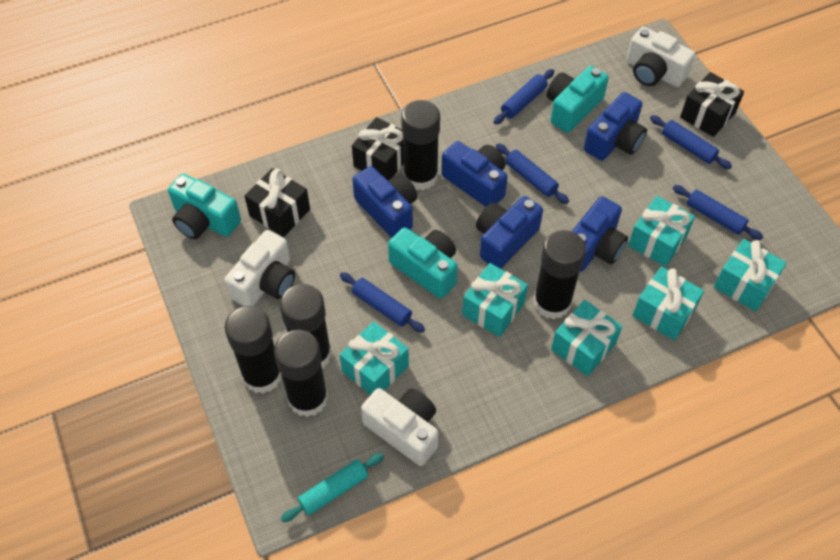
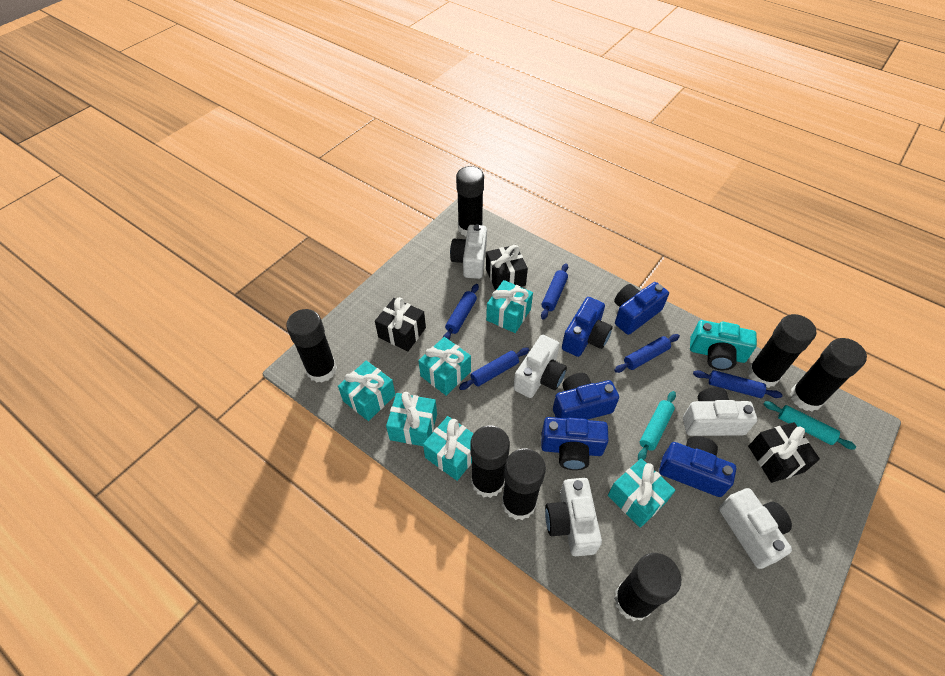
black glue stick: 5 -> 7
turquoise camera: 3 -> 1
turquoise rolling pin: 1 -> 2
white camera: 3 -> 5

